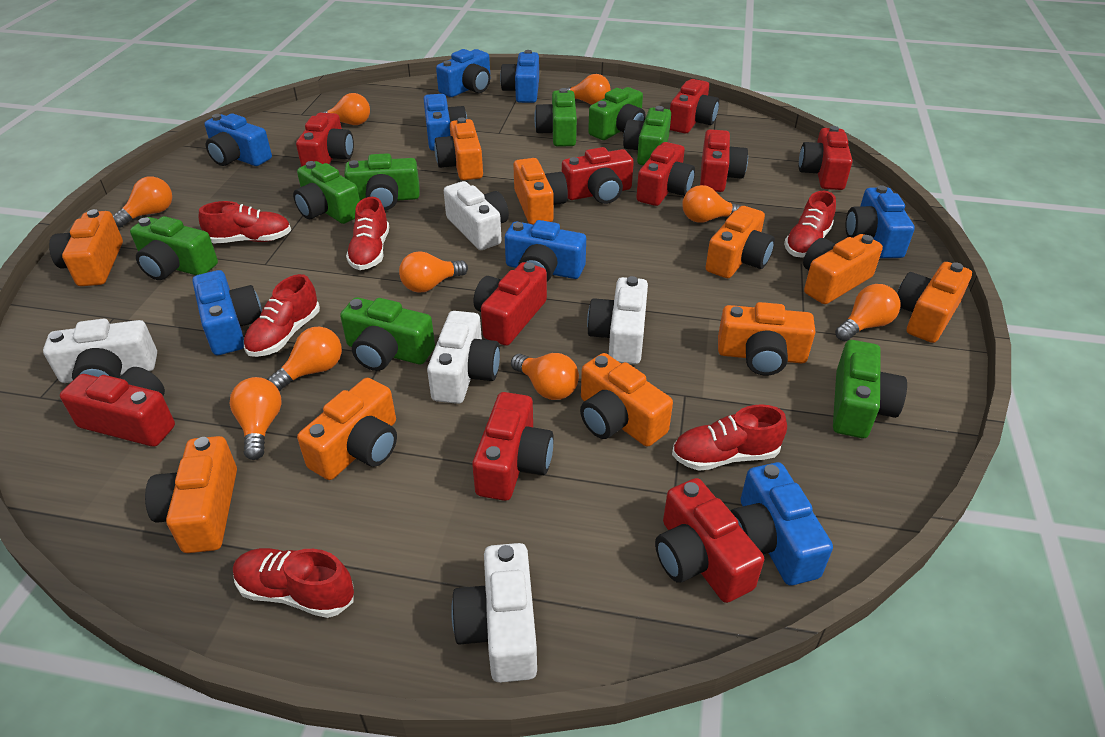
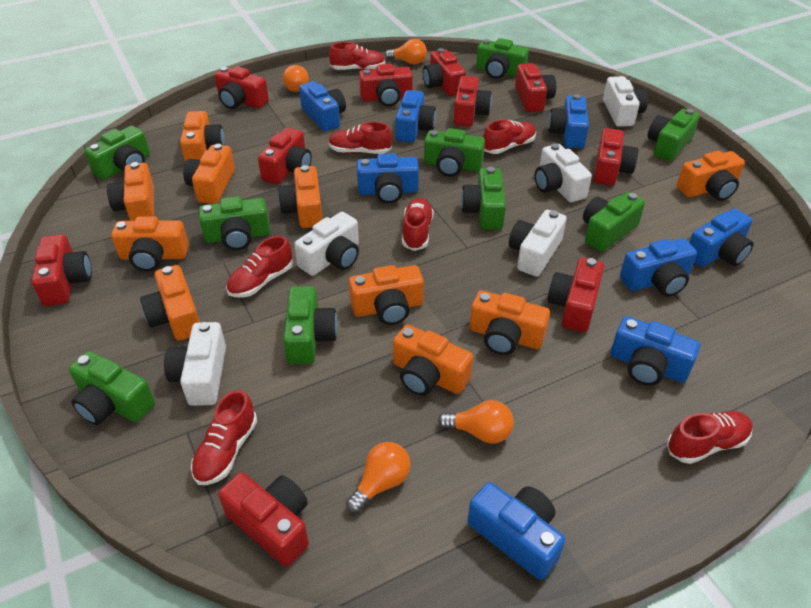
green camera: 8 -> 9
orange light bulb: 9 -> 4
red shoe: 6 -> 7

